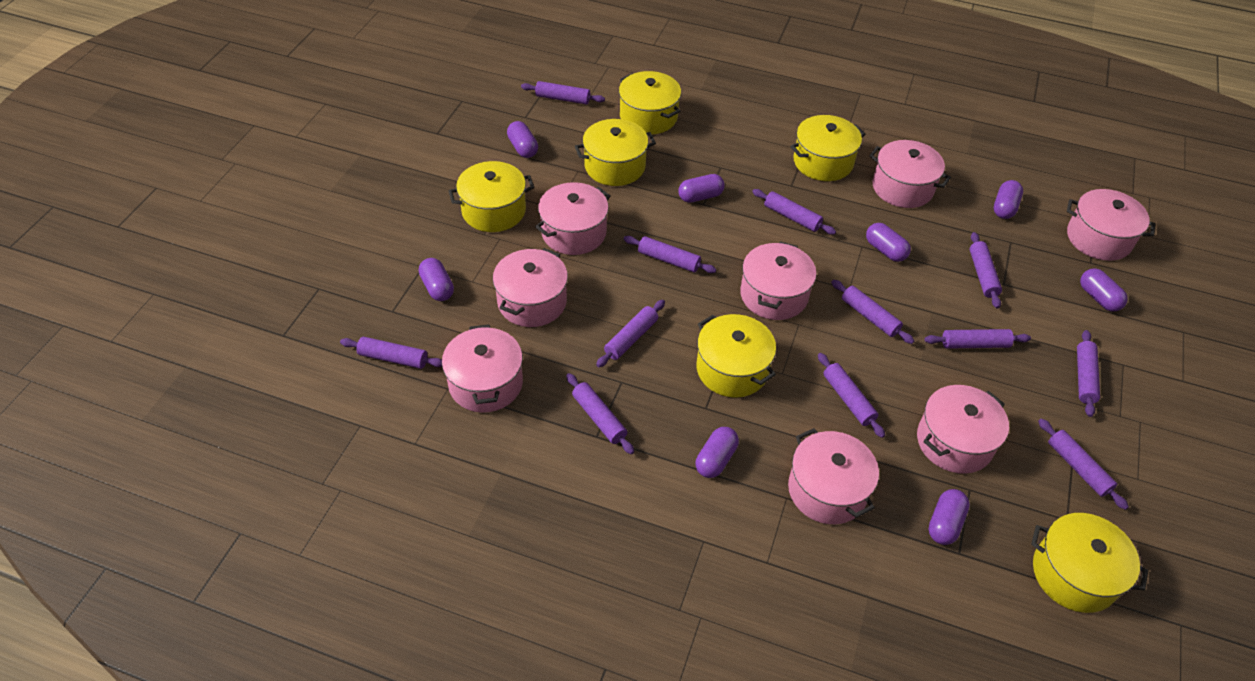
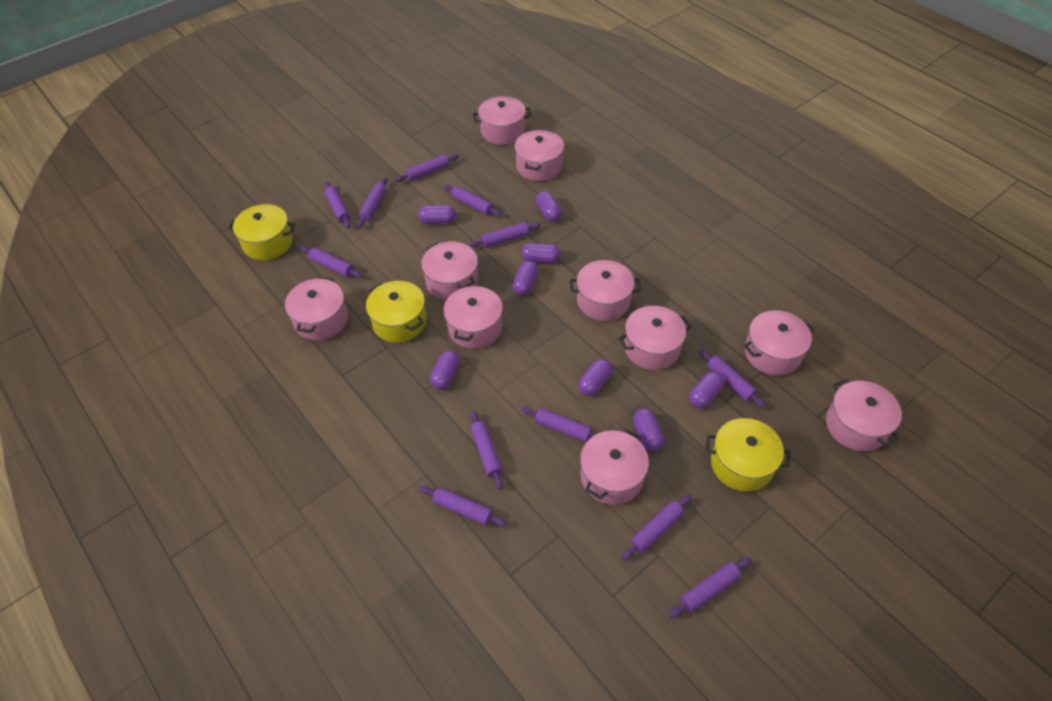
pink pot: 8 -> 10
yellow pot: 6 -> 3

